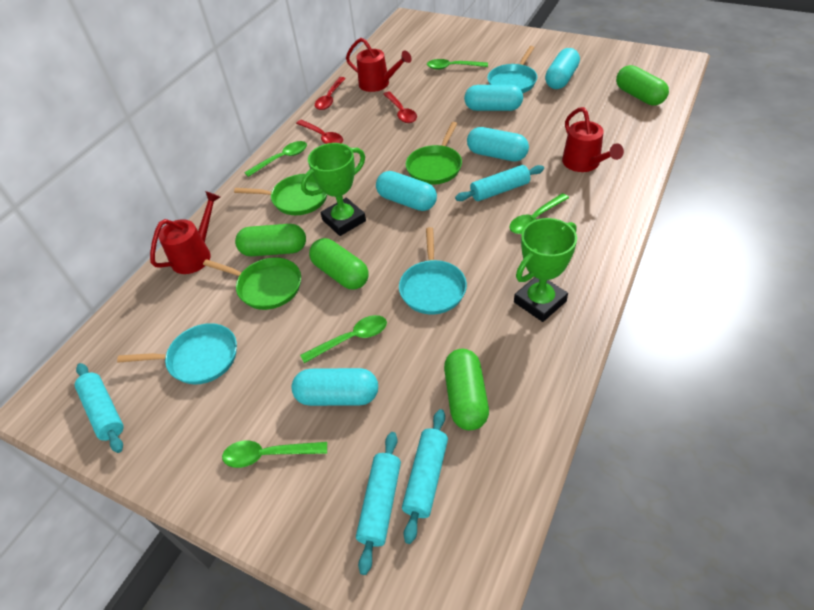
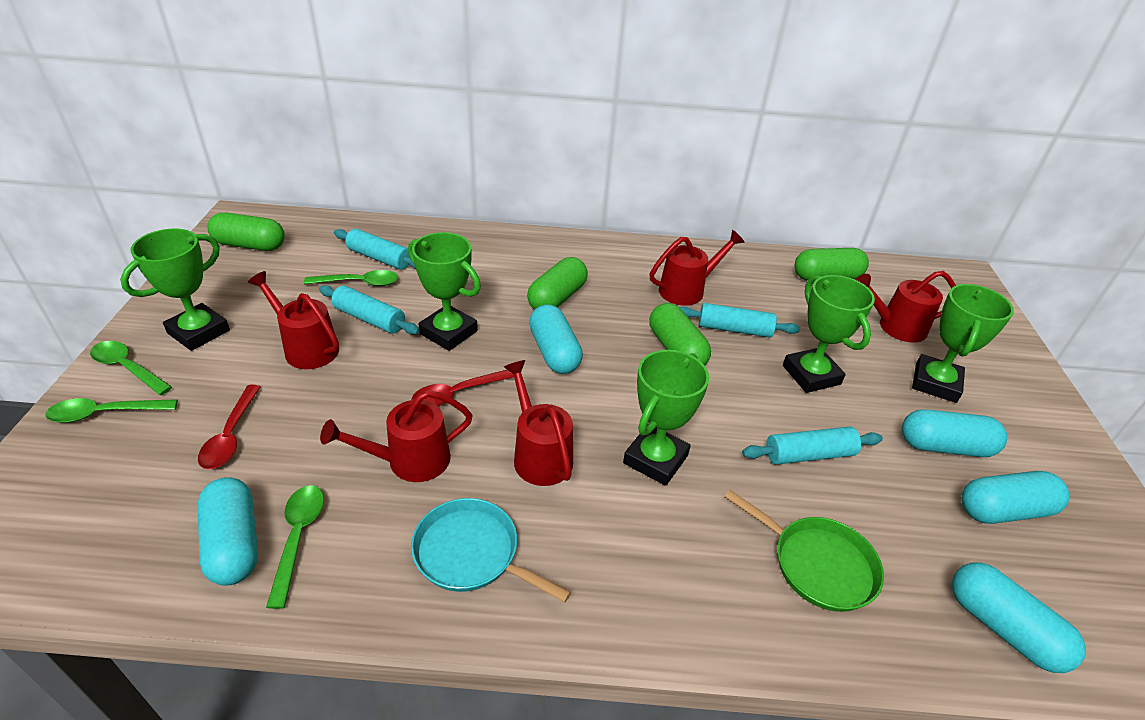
green pan: 3 -> 1
green spoon: 5 -> 4
green trophy: 2 -> 5
red spoon: 3 -> 2
red watering can: 3 -> 5
turquoise pan: 3 -> 1

